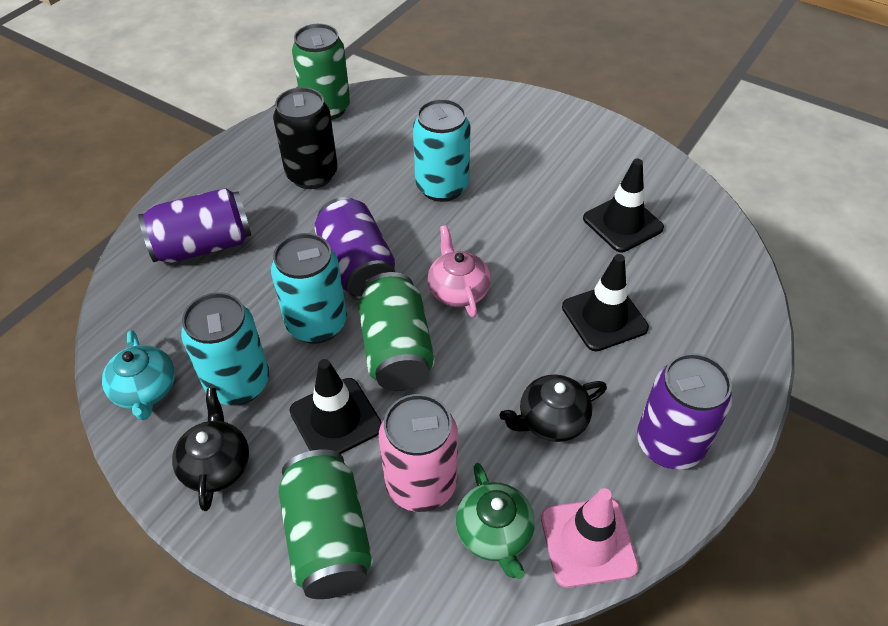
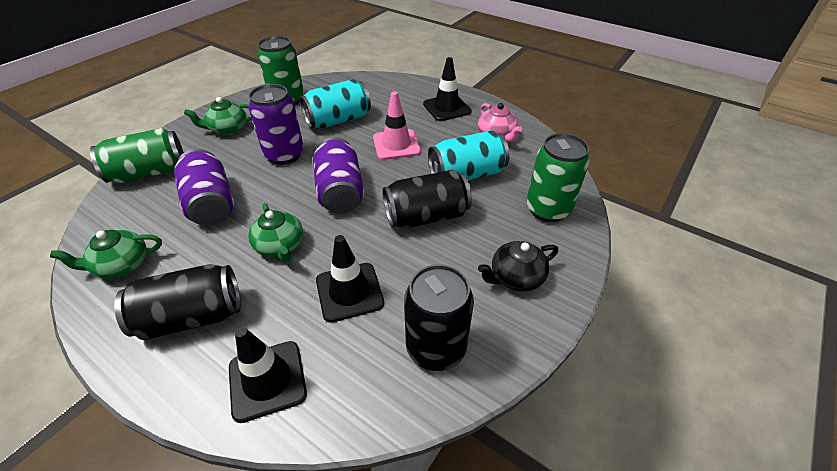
black can: 1 -> 3
black teapot: 2 -> 1
green teapot: 1 -> 3
pink can: 1 -> 0
turquoise can: 3 -> 2
turquoise teapot: 1 -> 0

